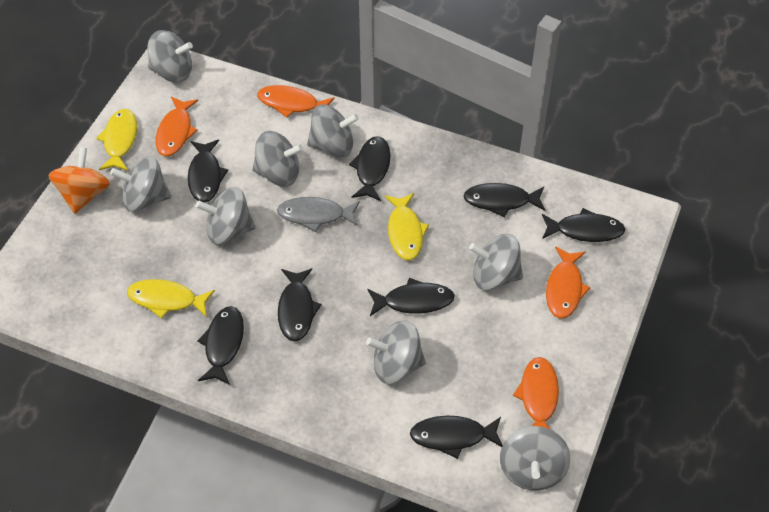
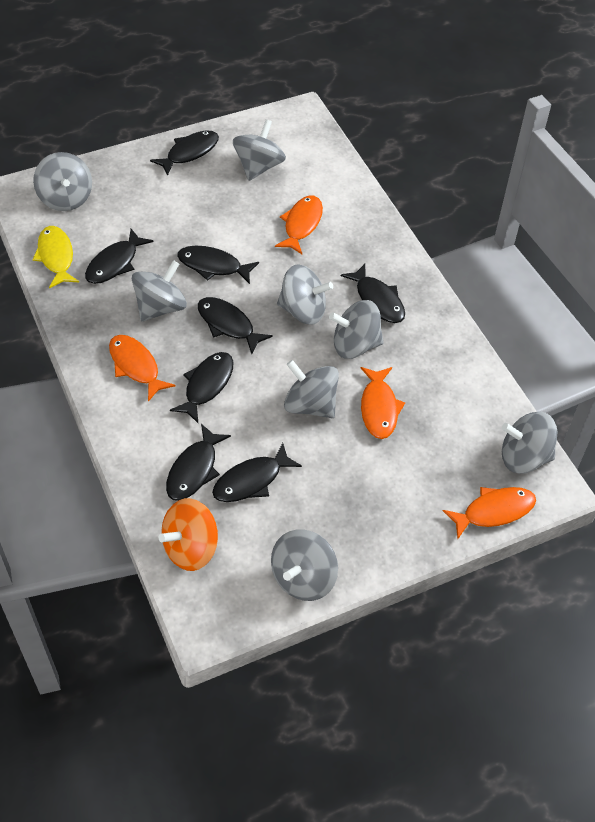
grey fish: 1 -> 0
yellow fish: 3 -> 1

